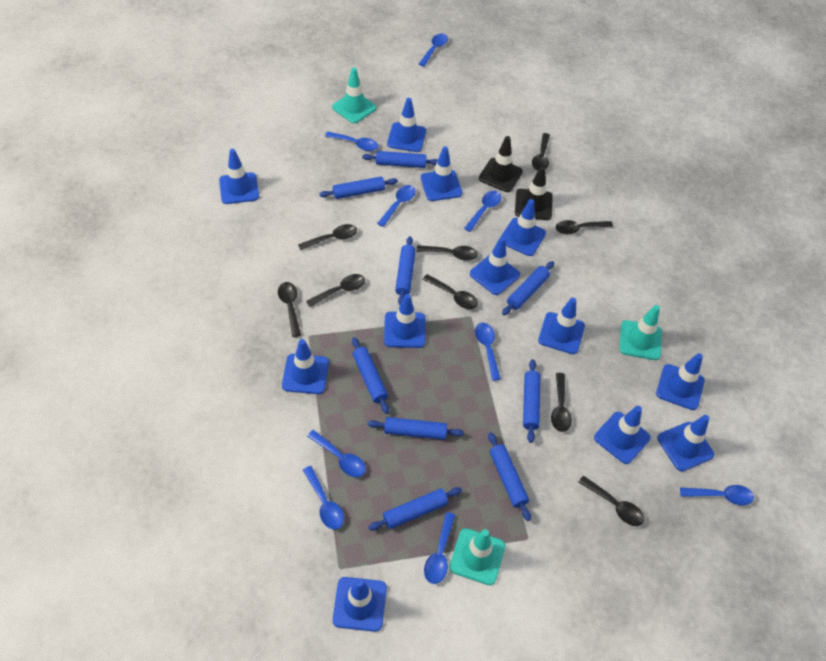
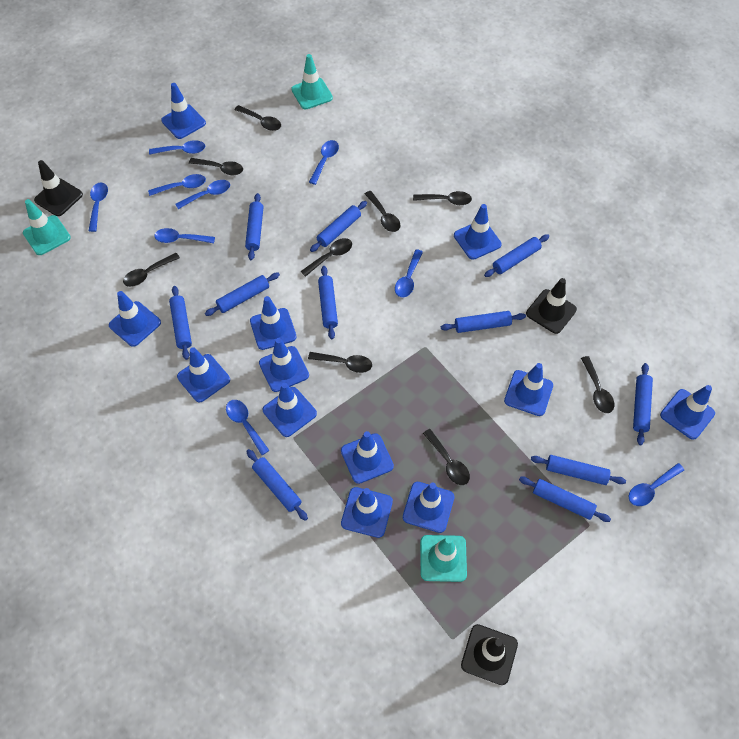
black traffic cone: 2 -> 3
blue rolling pin: 9 -> 11

